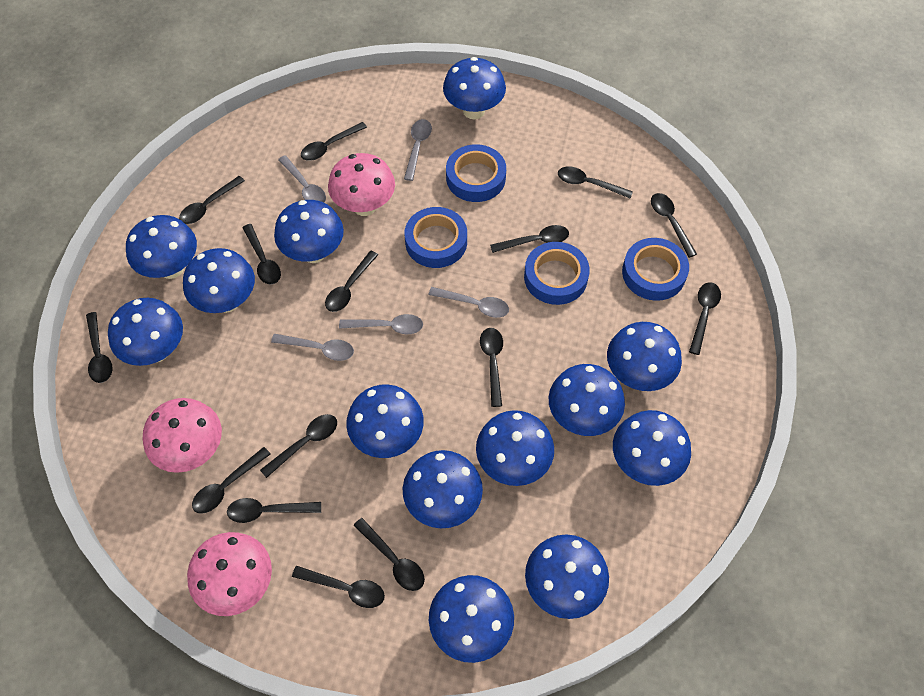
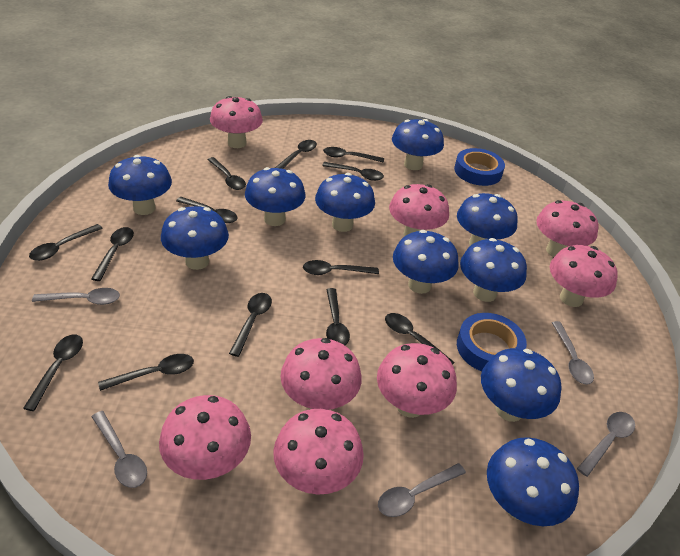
black spoon: 15 -> 13
blue mushroom: 13 -> 10
blue tape: 4 -> 2
pink mushroom: 3 -> 8

